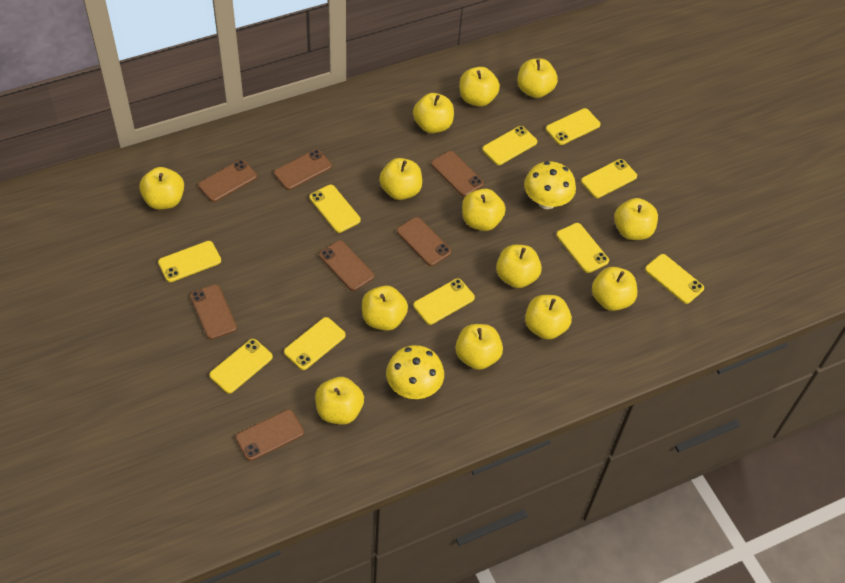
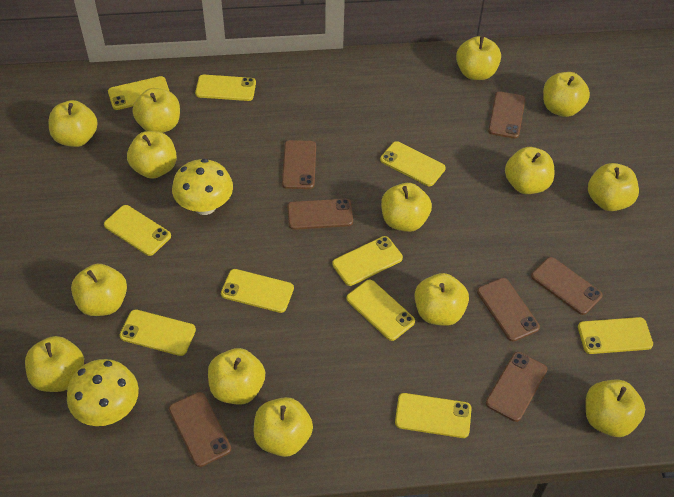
yellow apple: 13 -> 14

